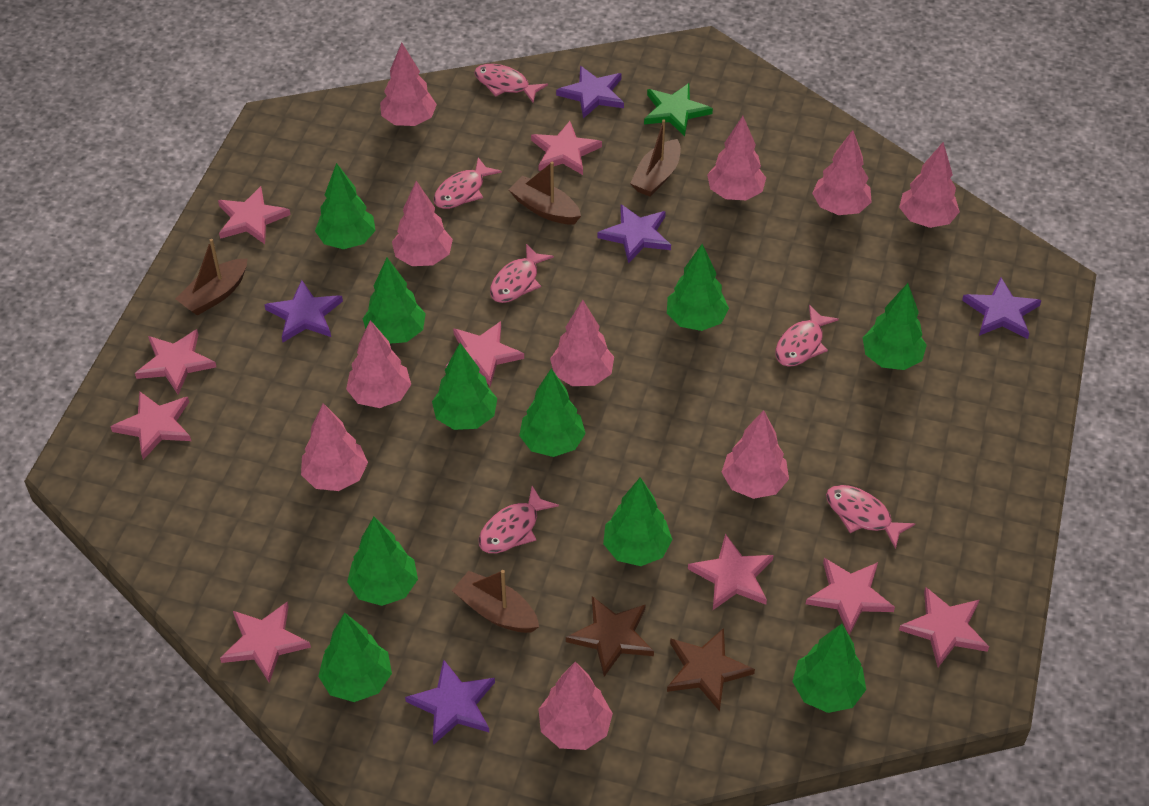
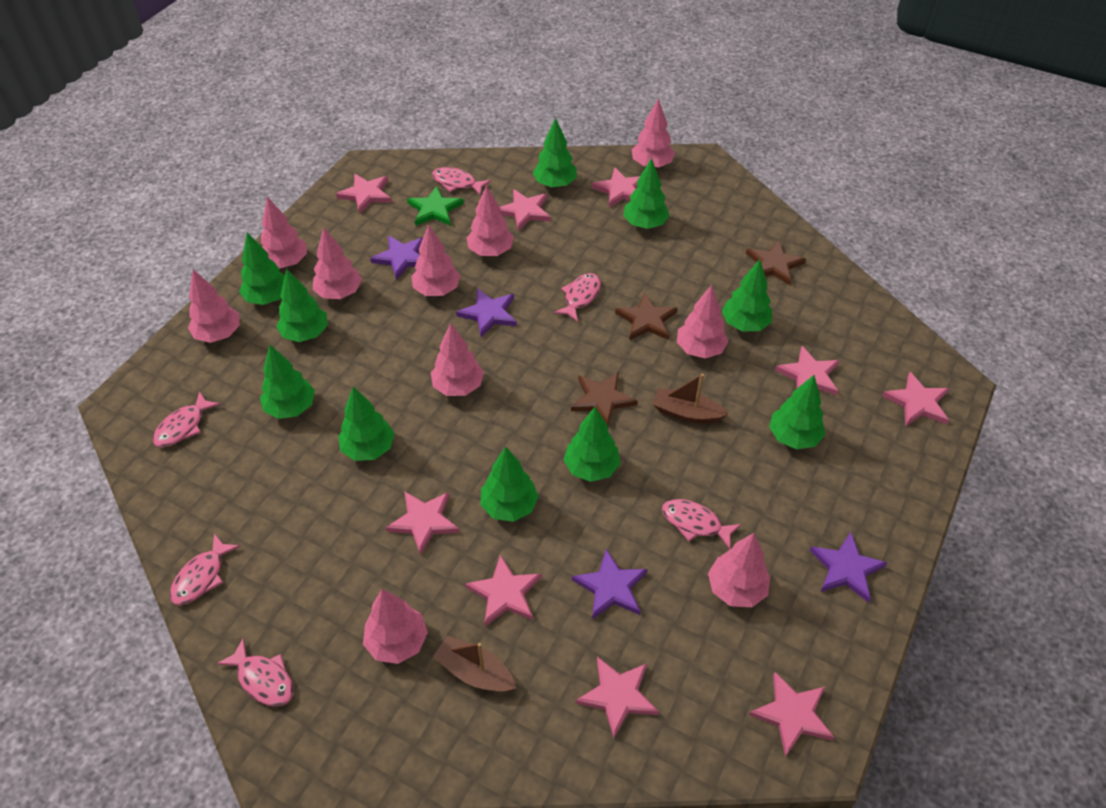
brown boat: 4 -> 2
brown star: 2 -> 3
purple star: 5 -> 4

